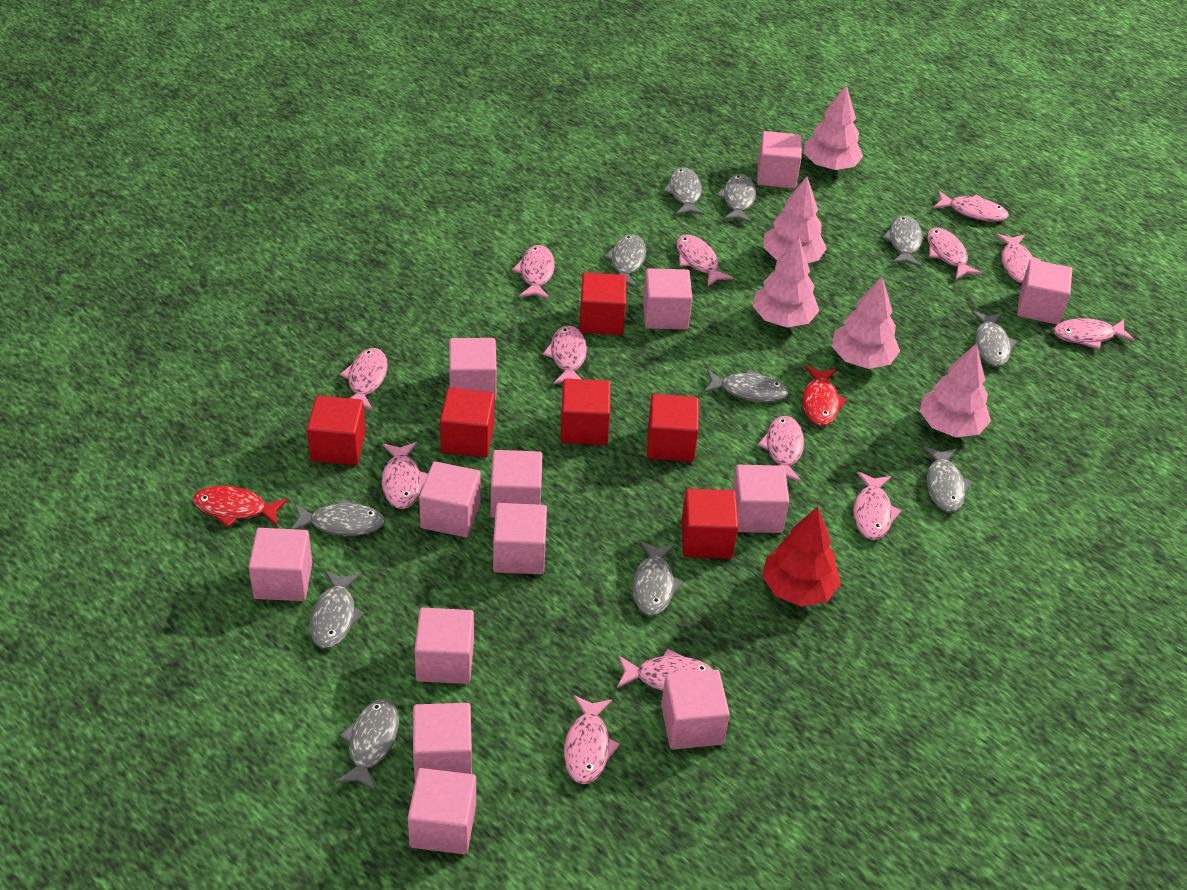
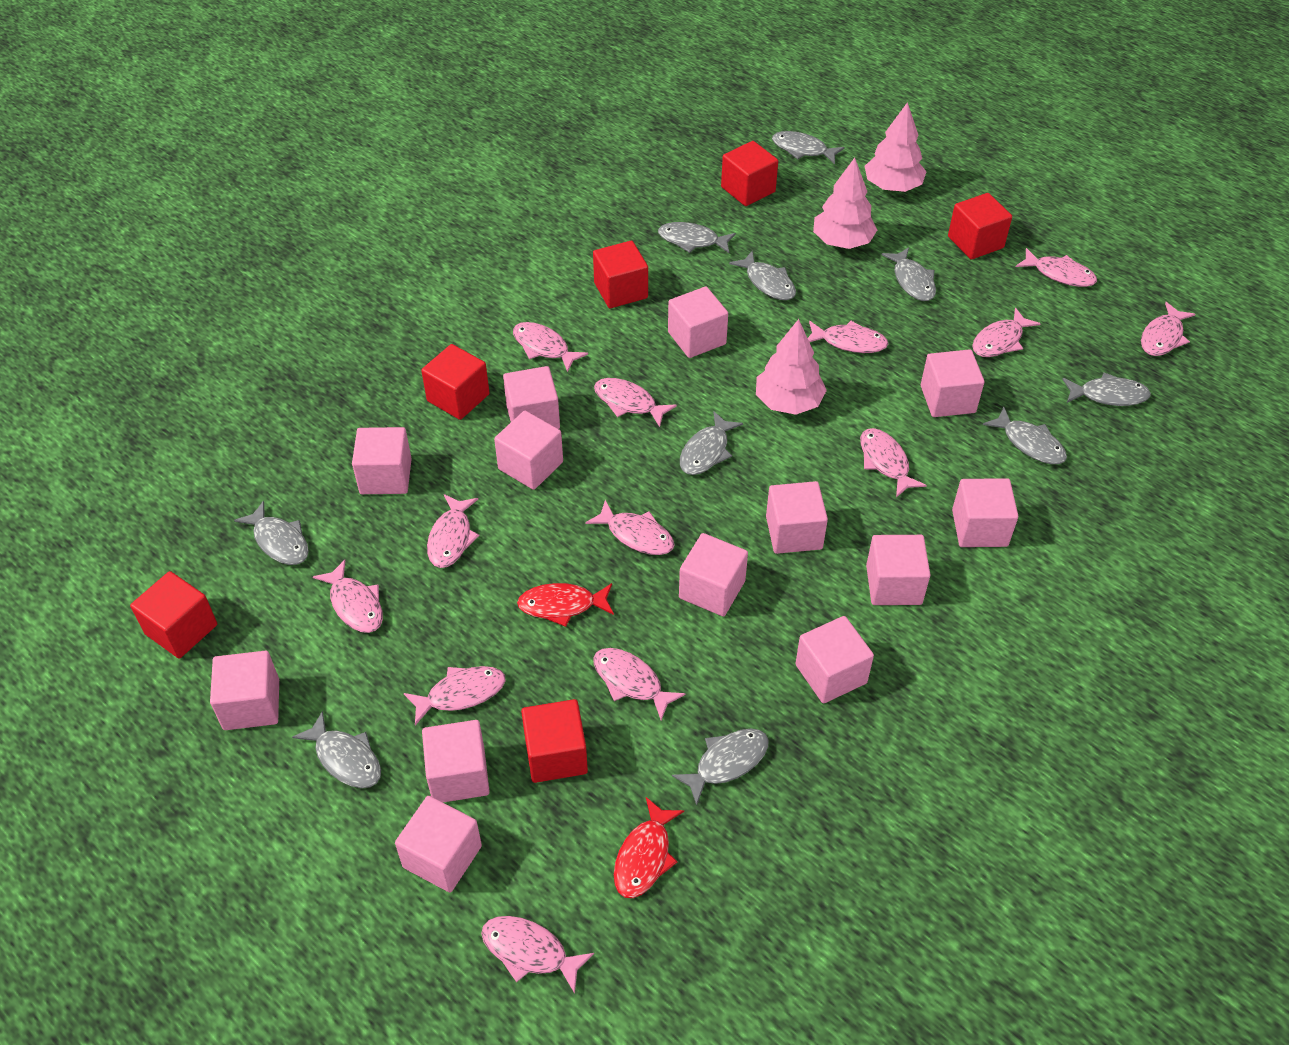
grey fish: 11 -> 10
pink tree: 5 -> 3
red tree: 1 -> 0

